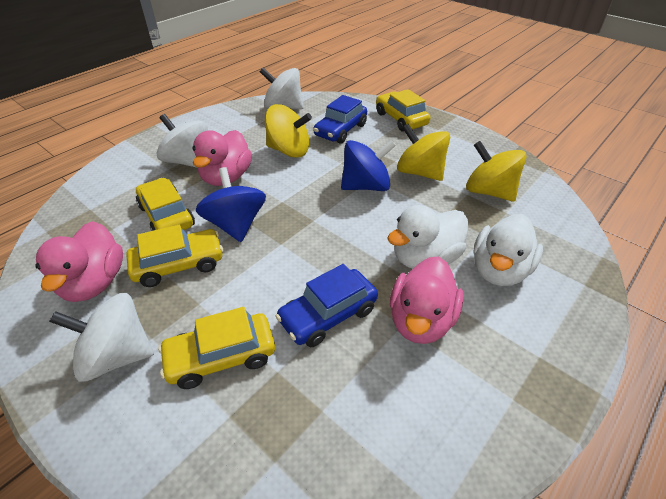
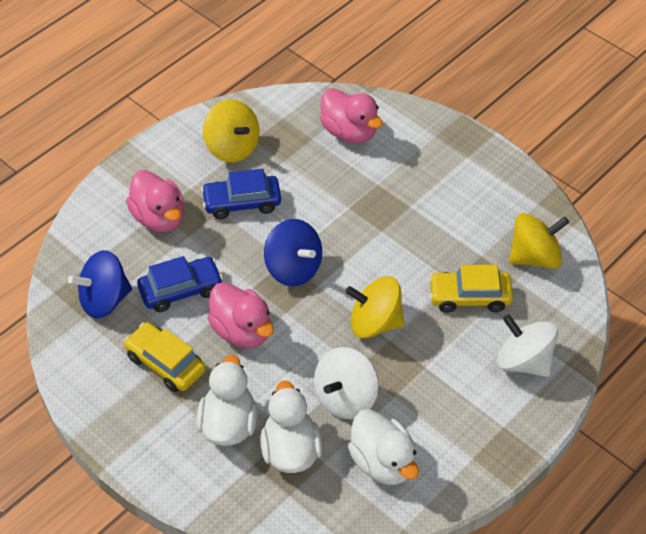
white duck: 2 -> 3
white spinning top: 3 -> 2
yellow car: 4 -> 2

